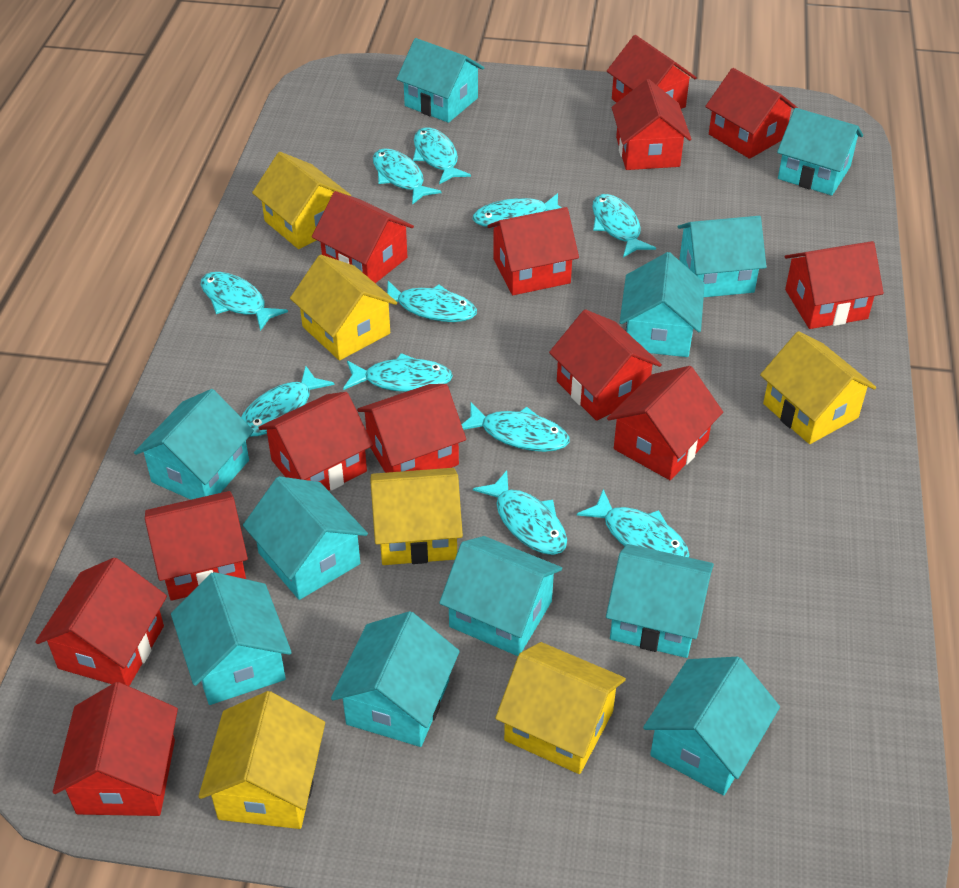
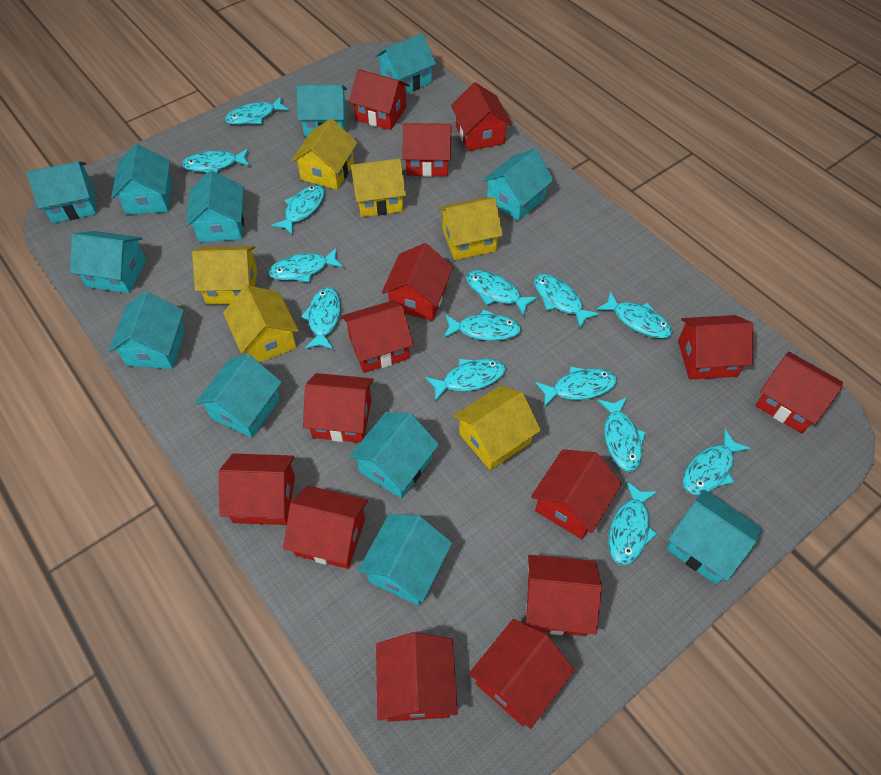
red house: 13 -> 14
turquoise fish: 11 -> 14
turquoise house: 11 -> 12

